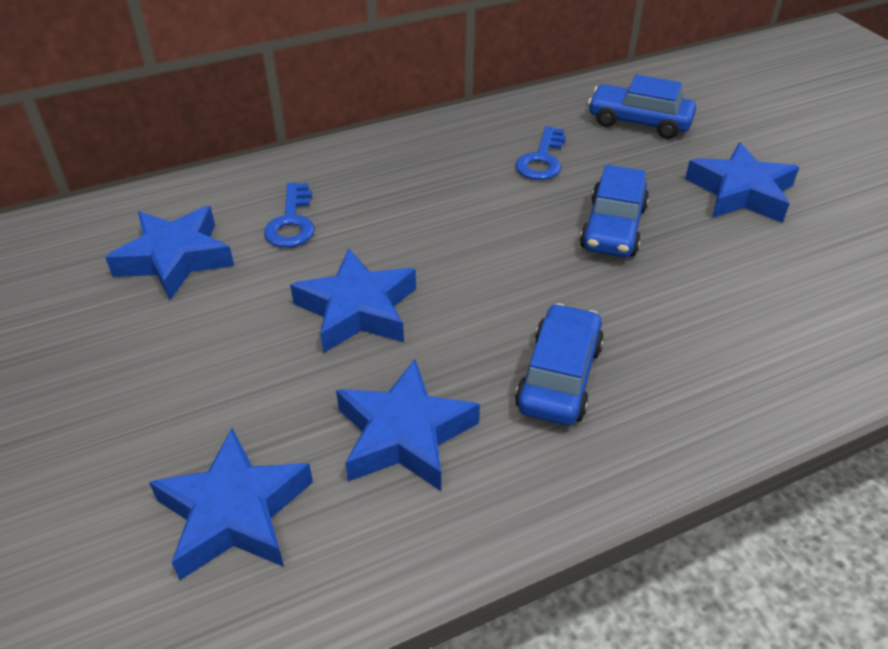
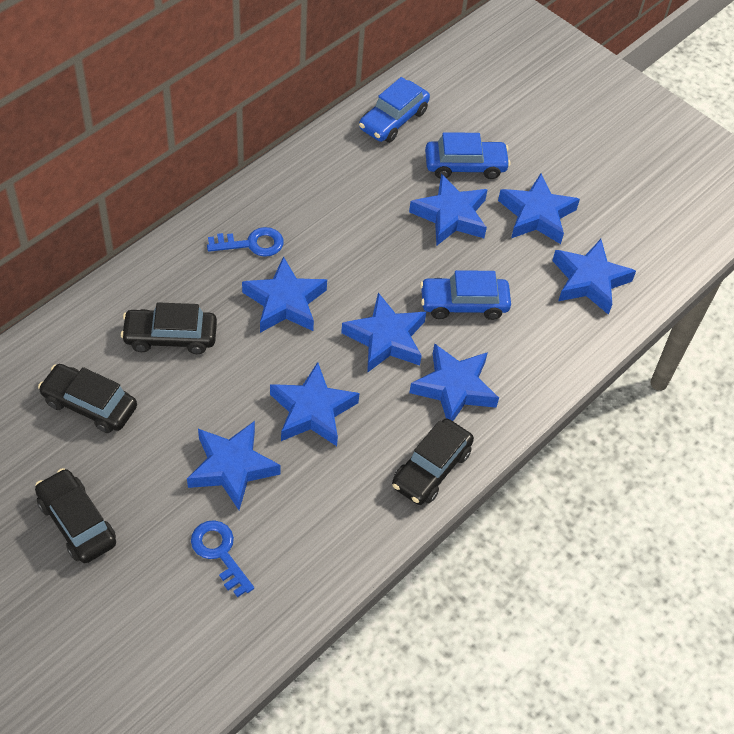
black car: 0 -> 4
blue star: 5 -> 8

